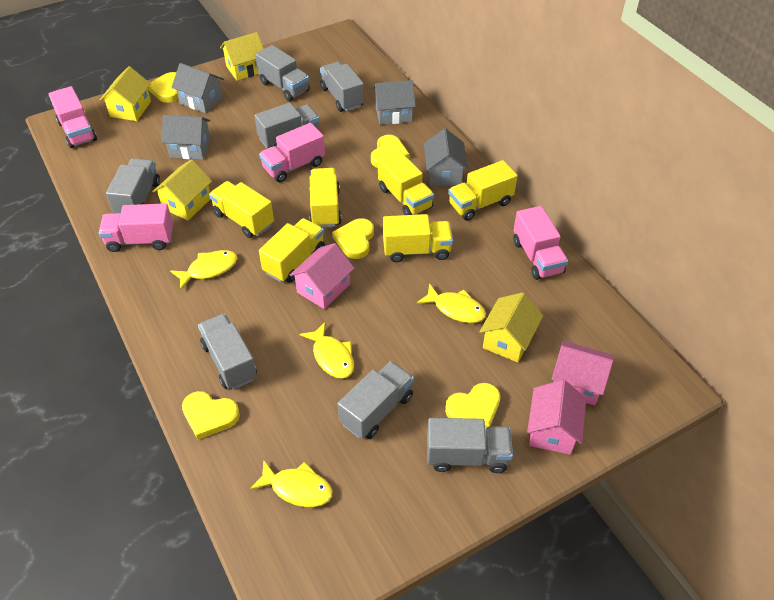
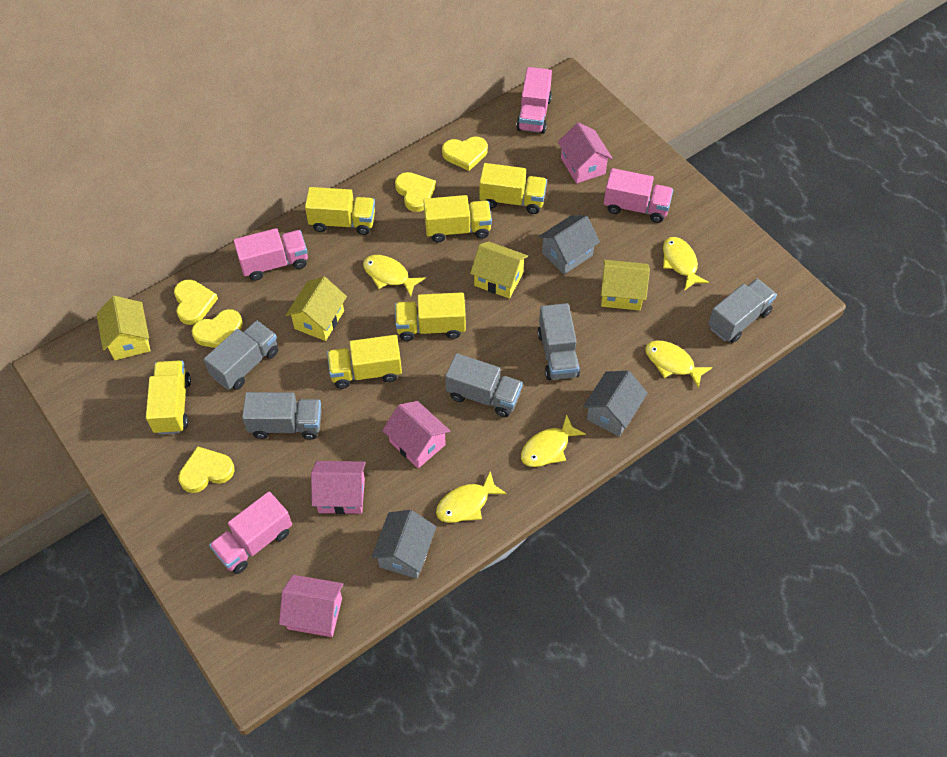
grey house: 4 -> 3
grey truck: 7 -> 5
pink house: 3 -> 4
yellow fish: 4 -> 5

